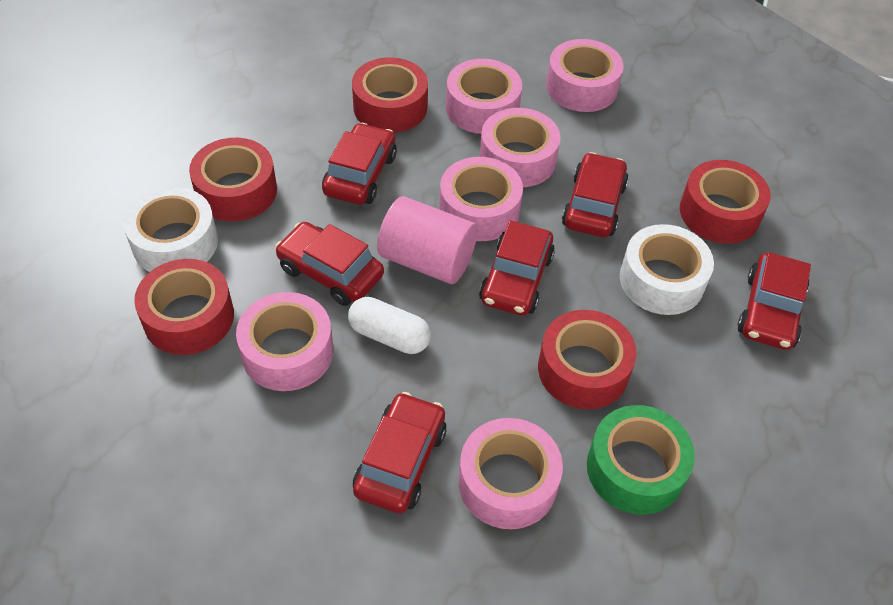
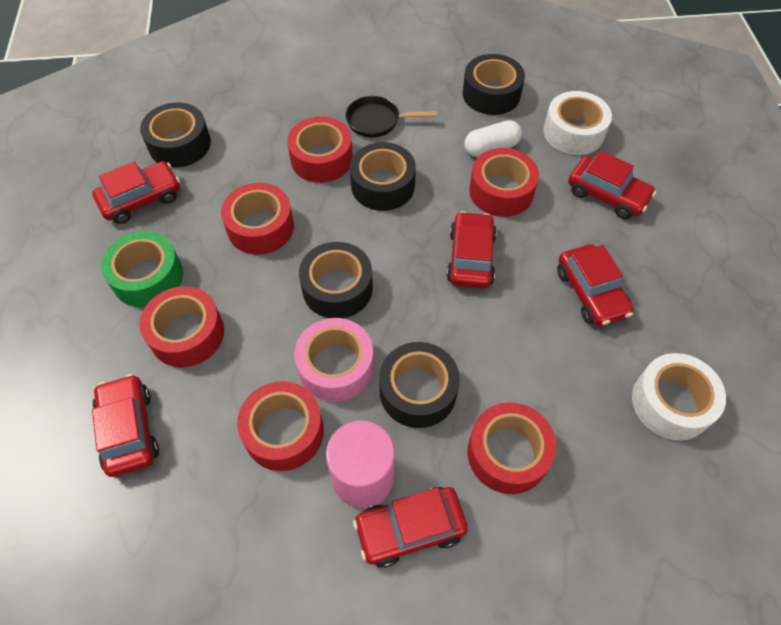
black pan: 0 -> 1
black tape: 0 -> 5
pink tape: 6 -> 1
red tape: 5 -> 6

